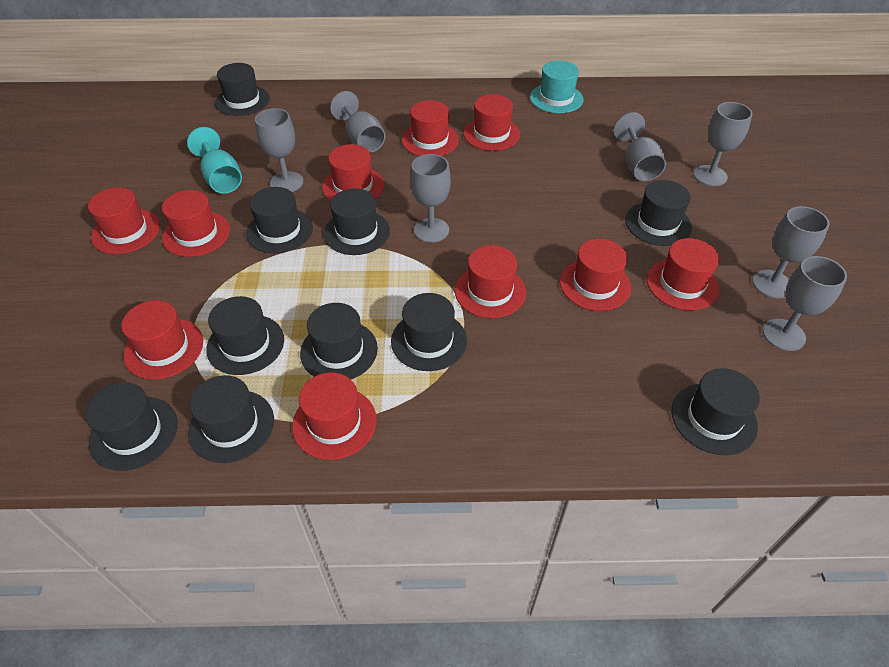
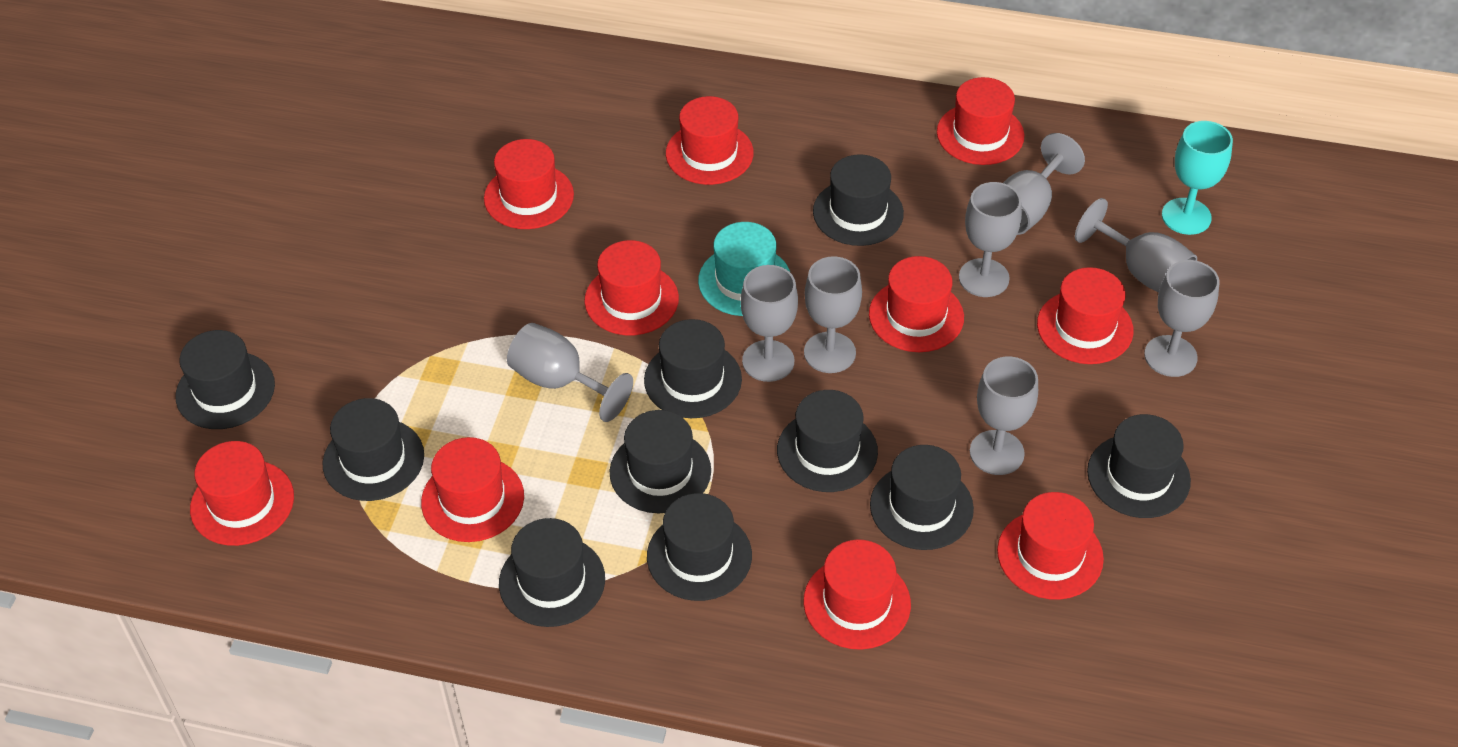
grey goblet: 7 -> 8

